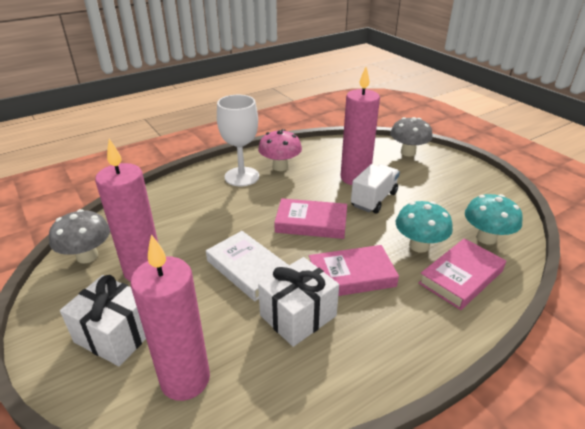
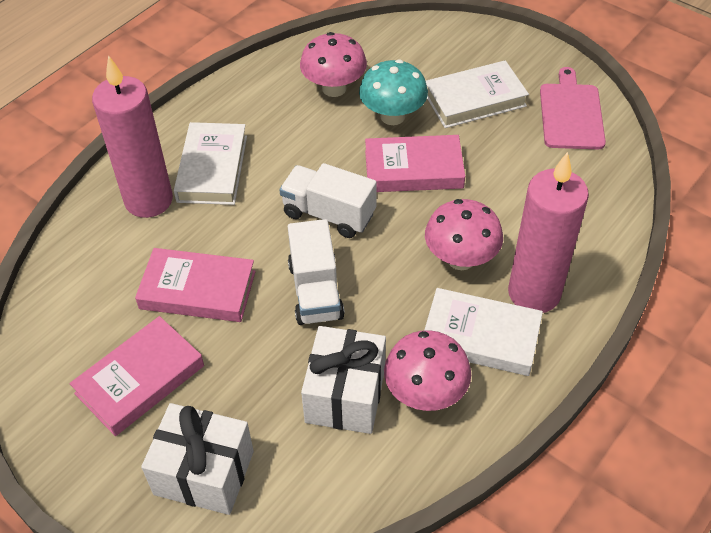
grey mushroom: 2 -> 0
pink candle: 3 -> 2
pink cutting board: 0 -> 1
pink mushroom: 1 -> 3
turquoise mushroom: 2 -> 1
white book: 1 -> 3
white goblet: 1 -> 0
white truck: 1 -> 2

